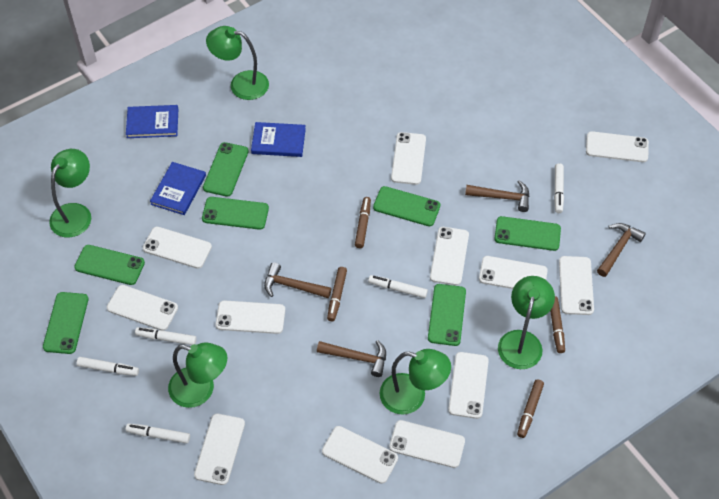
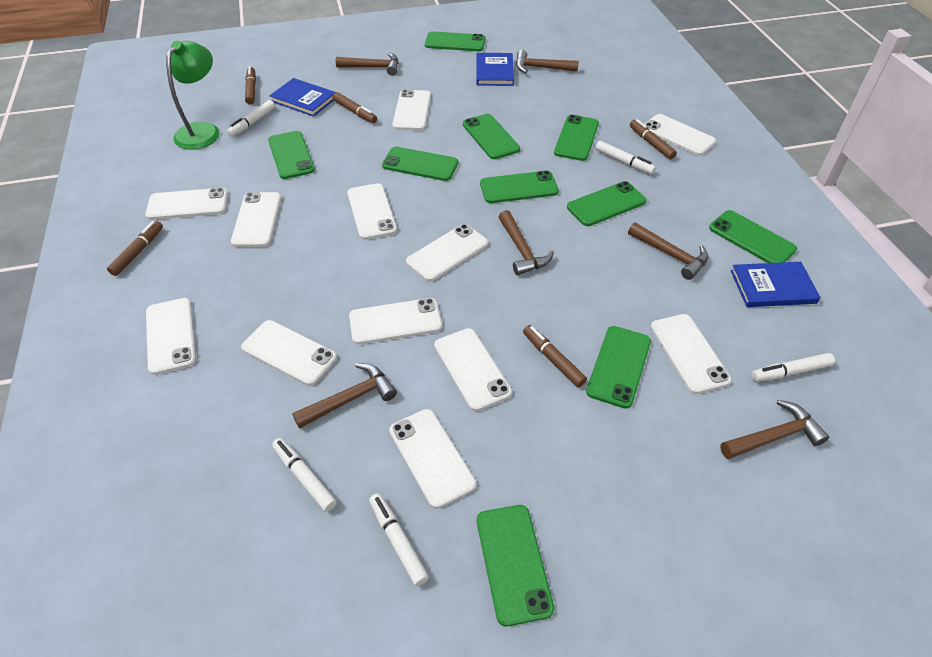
brown hammer: 4 -> 6
brown marker: 4 -> 5
green lamp: 5 -> 1
green phone: 7 -> 10

